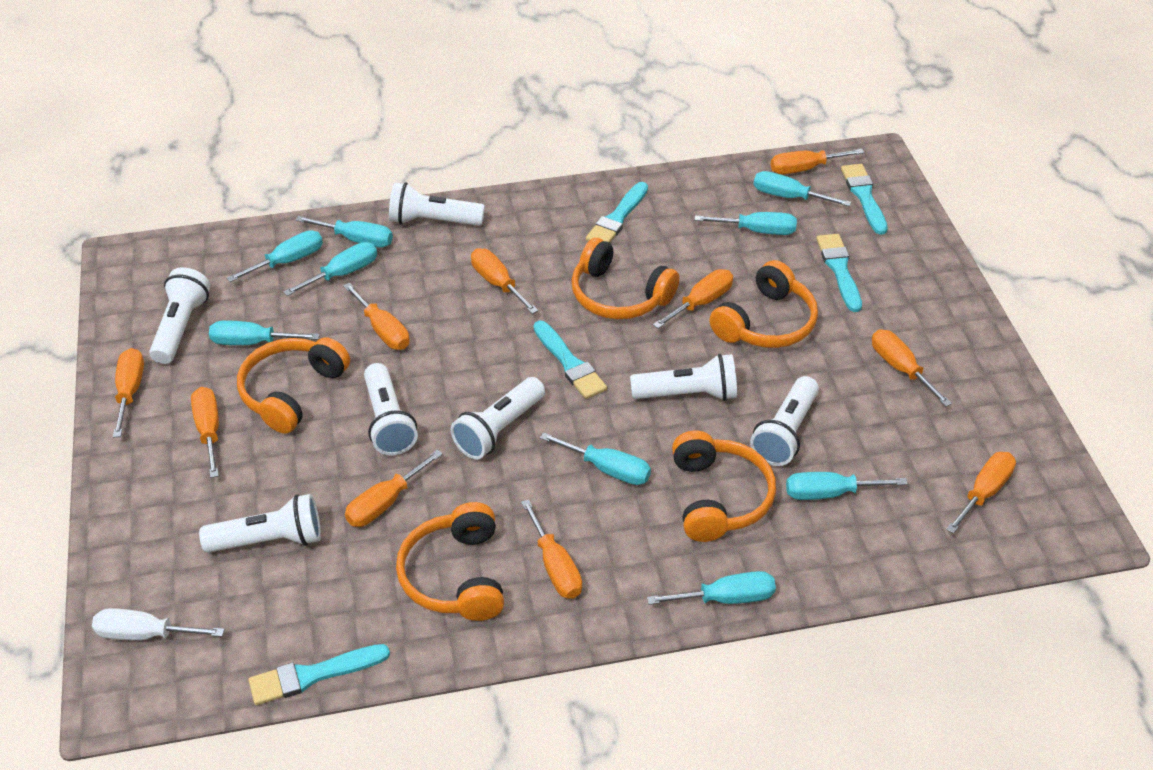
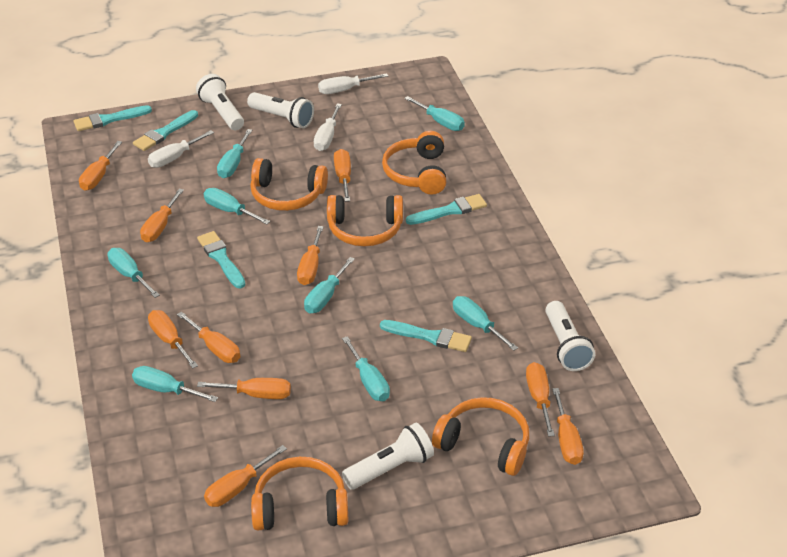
turquoise screwdriver: 9 -> 8
white flashlight: 7 -> 4
white screwdriver: 1 -> 3

